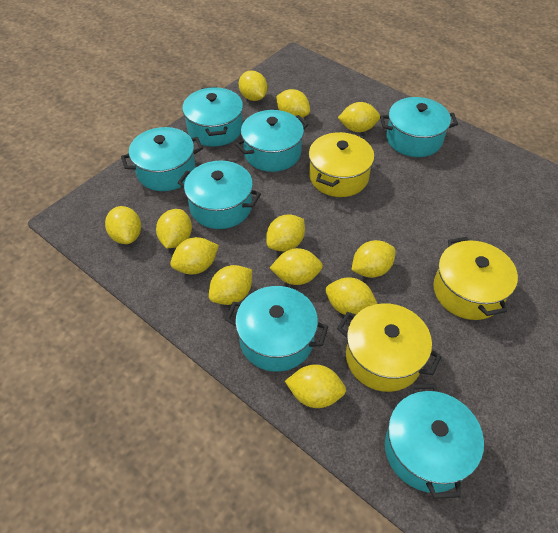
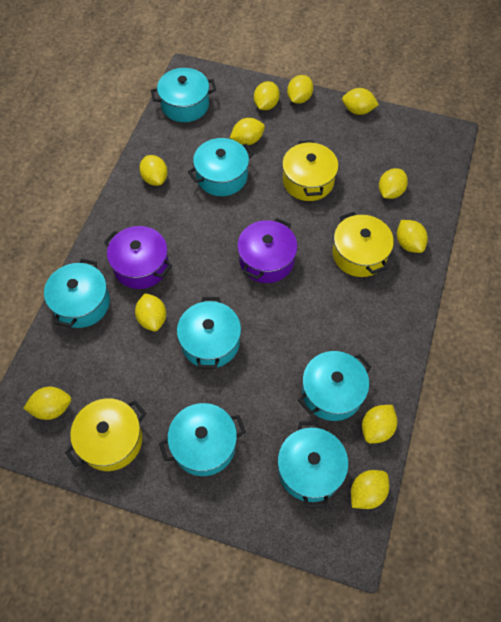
purple pot: 0 -> 2
yellow lemon: 12 -> 11

